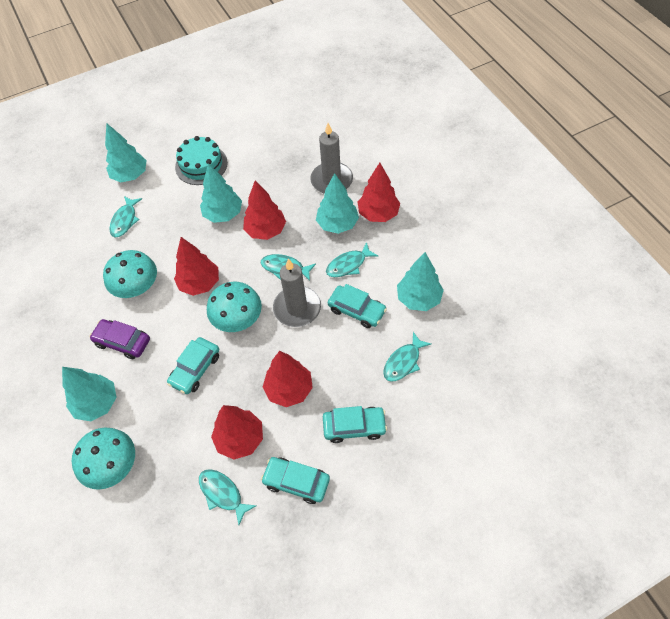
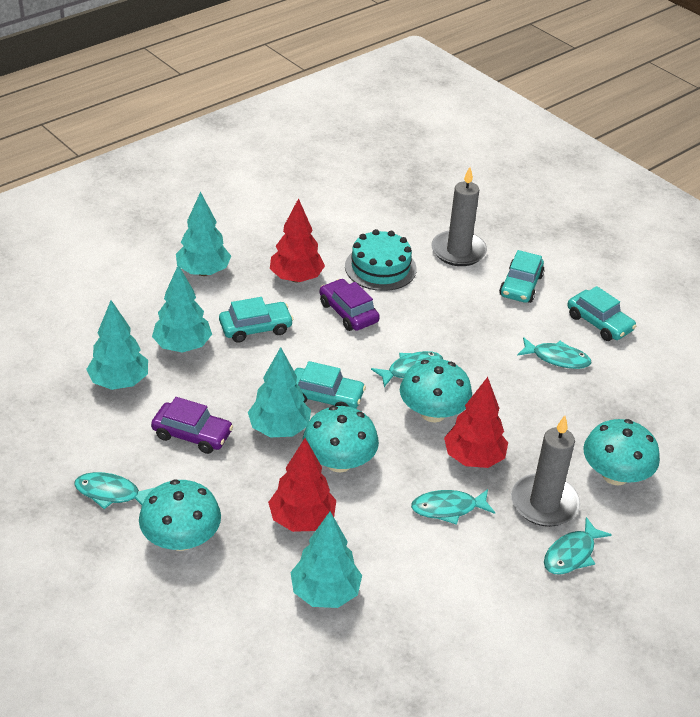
purple car: 1 -> 2
red tree: 5 -> 3
turquoise mushroom: 3 -> 4

